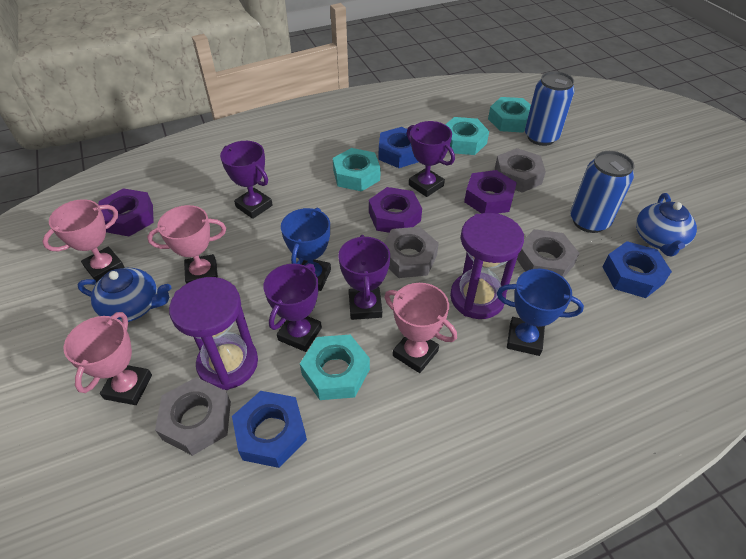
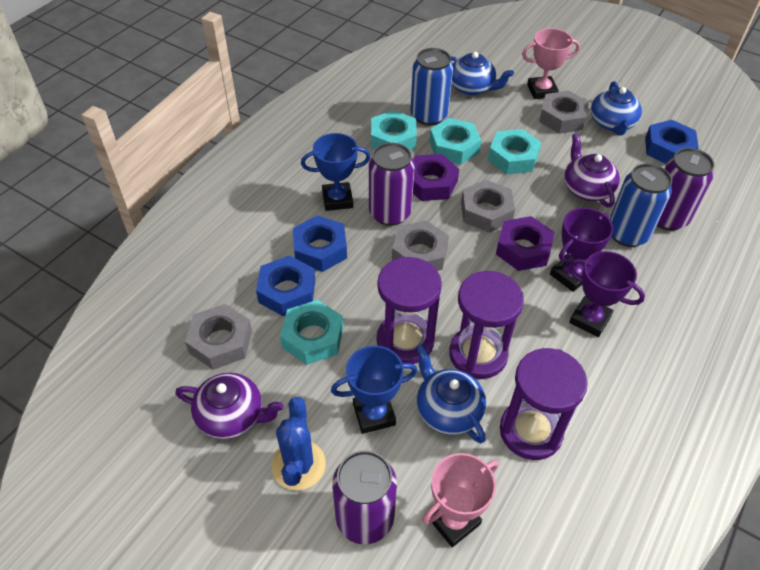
blue cactus: 0 -> 1
blue teapot: 2 -> 3
pink trophy: 4 -> 2
purple can: 0 -> 3
purple hourglass: 2 -> 3
purple nut: 3 -> 2
purple teapot: 0 -> 2
purple trophy: 4 -> 2

